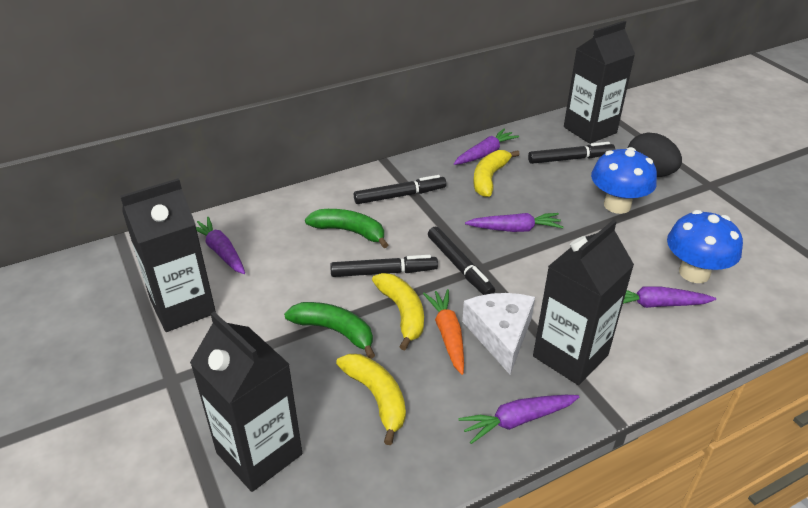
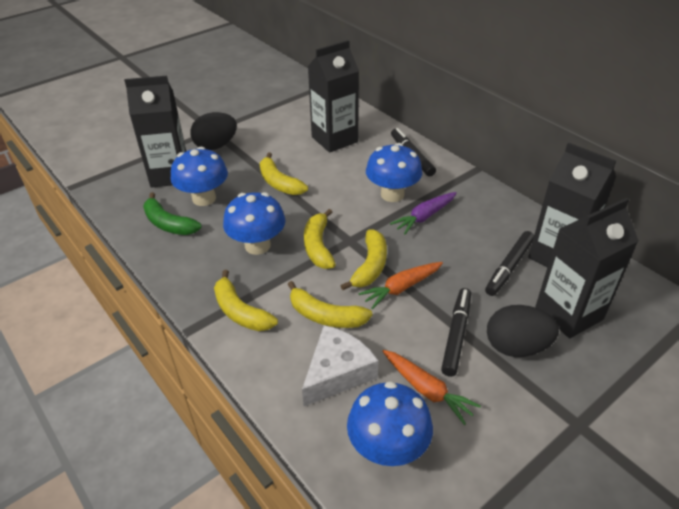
black egg: 1 -> 2
black marker: 4 -> 3
blue mushroom: 2 -> 4
green banana: 2 -> 1
orange carrot: 1 -> 2
purple carrot: 5 -> 1
yellow banana: 3 -> 5

